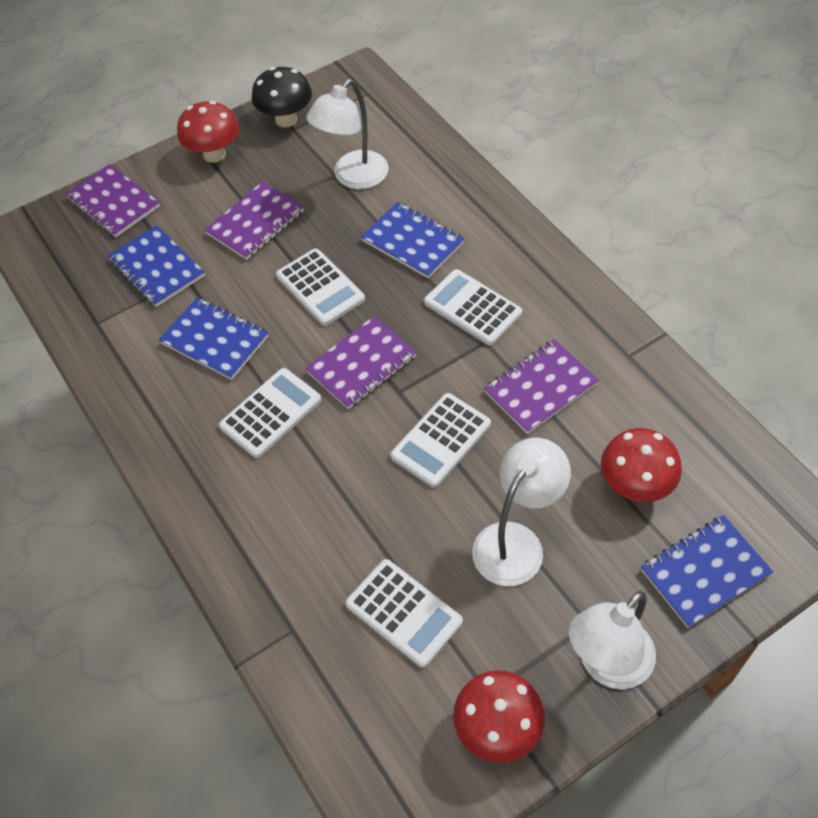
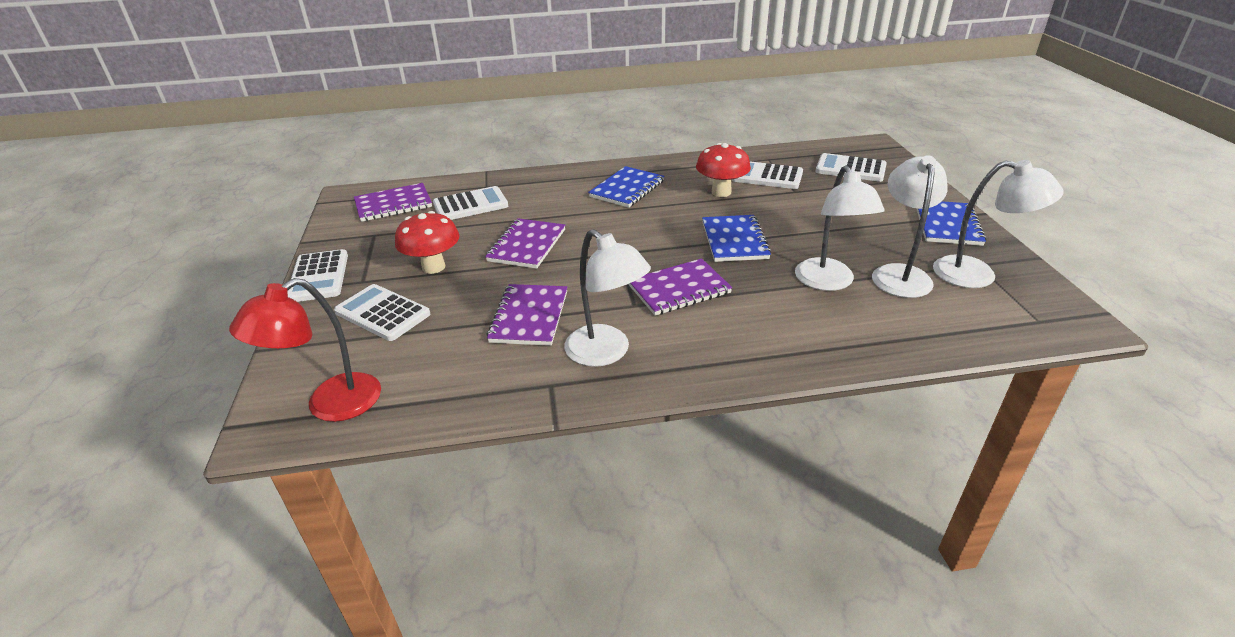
black mushroom: 1 -> 0
blue notebook: 4 -> 3
red lamp: 0 -> 1
red mushroom: 3 -> 2
white lamp: 3 -> 4

